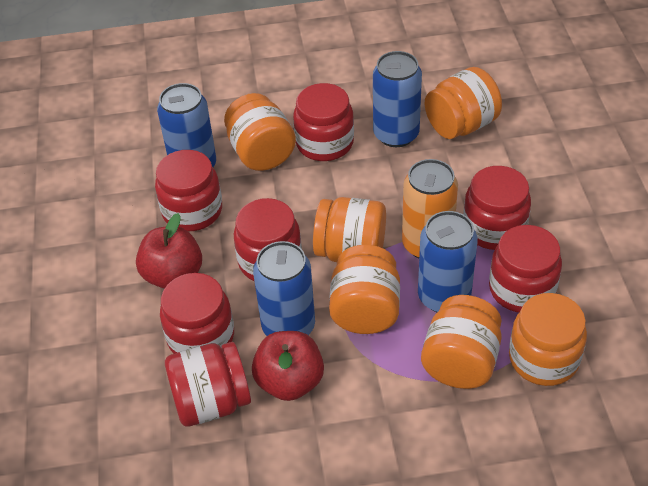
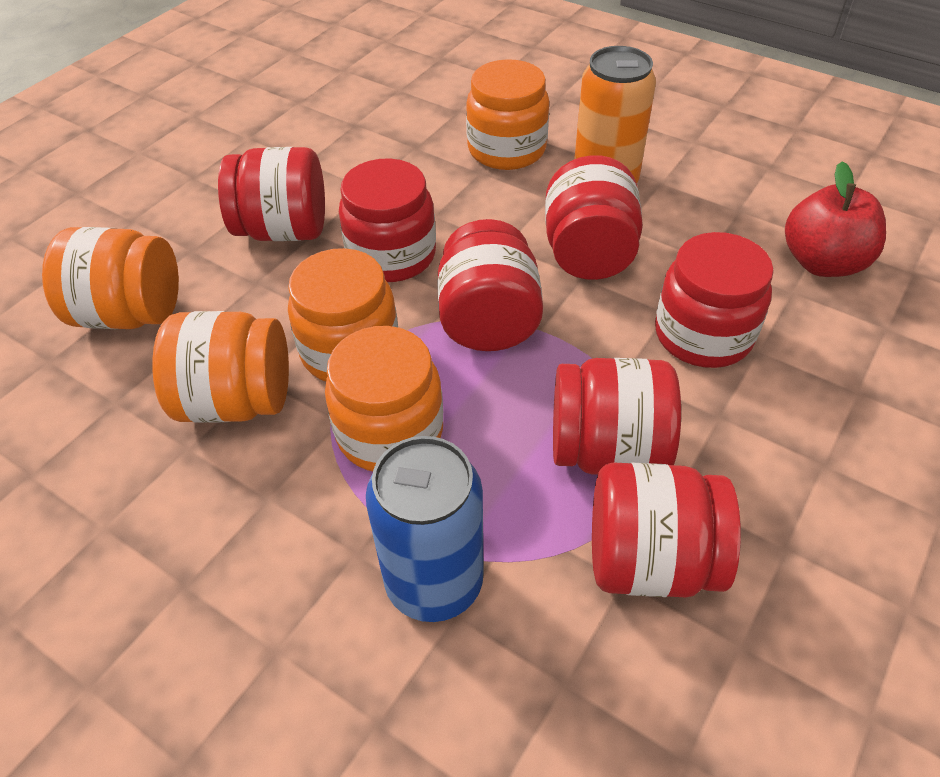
blue can: 4 -> 1
orange jar: 6 -> 5
red apple: 2 -> 1

